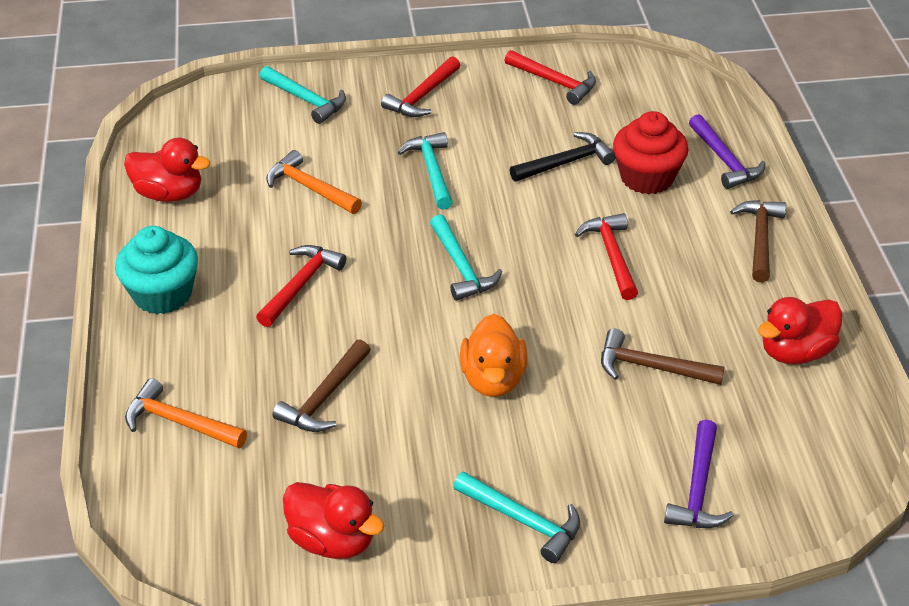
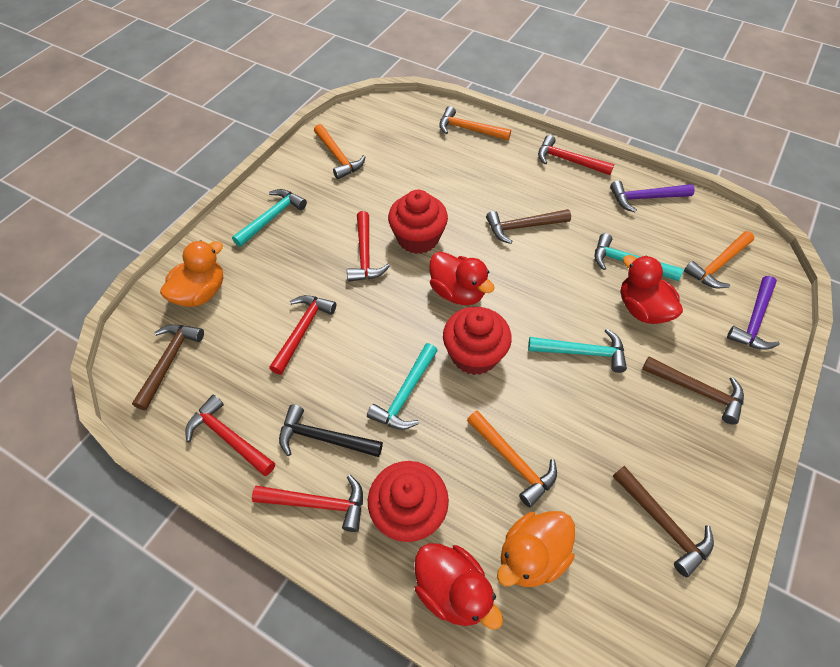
brown hammer: 3 -> 4
orange duck: 1 -> 2
orange hammer: 2 -> 4
red cupcake: 1 -> 3
red hammer: 4 -> 5
turquoise cupcake: 1 -> 0

